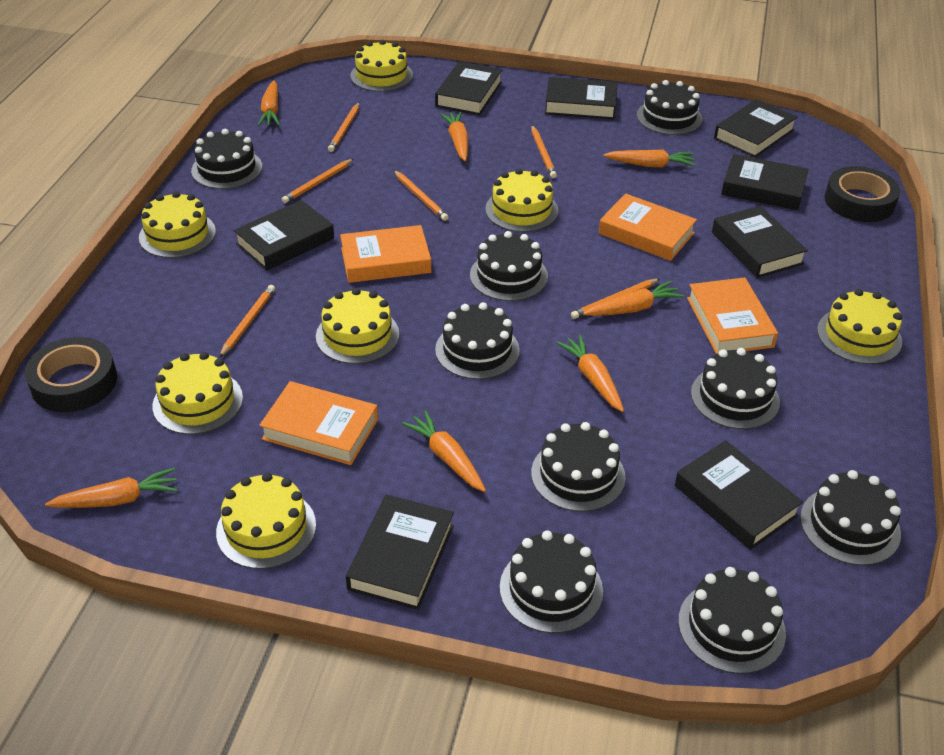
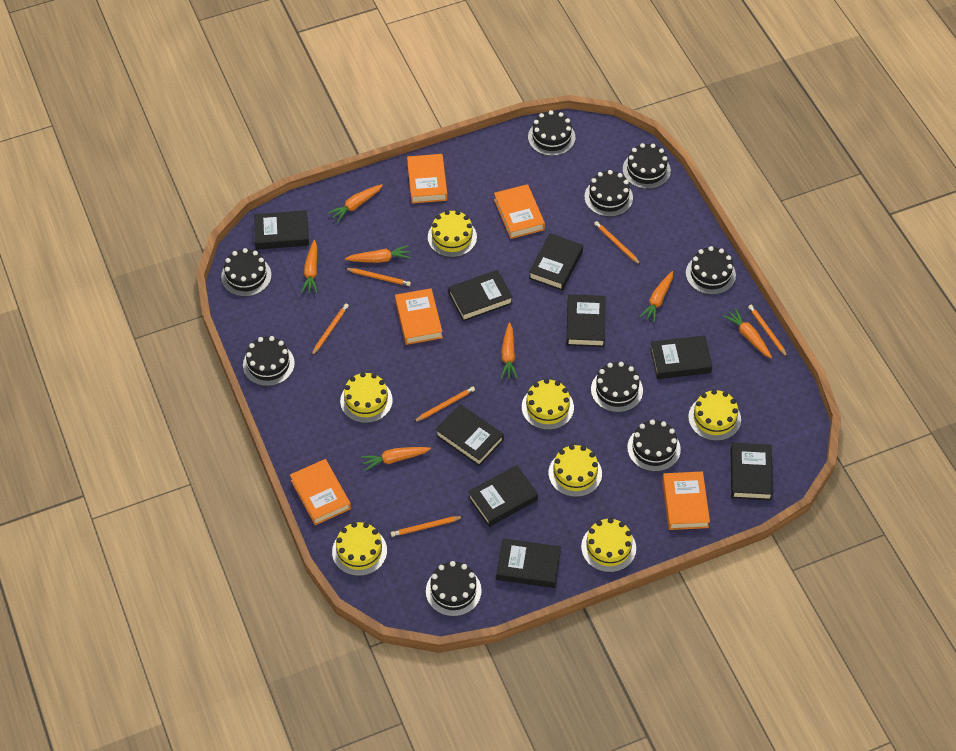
black book: 8 -> 9
black tape: 2 -> 0
orange book: 4 -> 5

